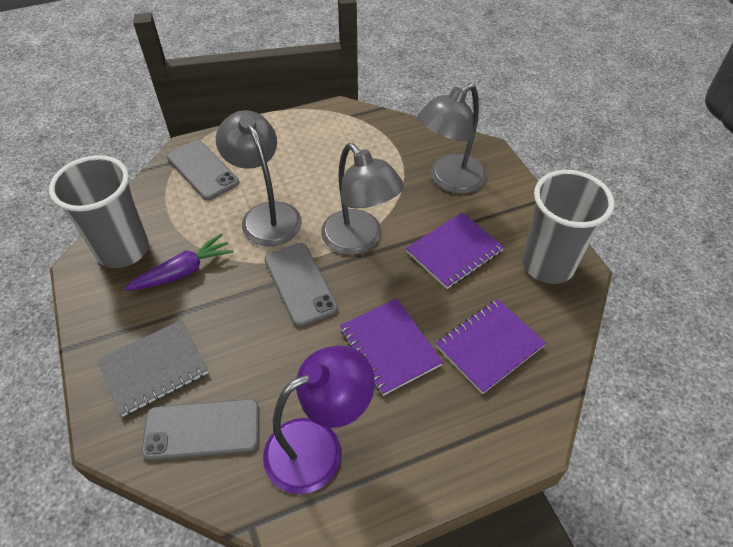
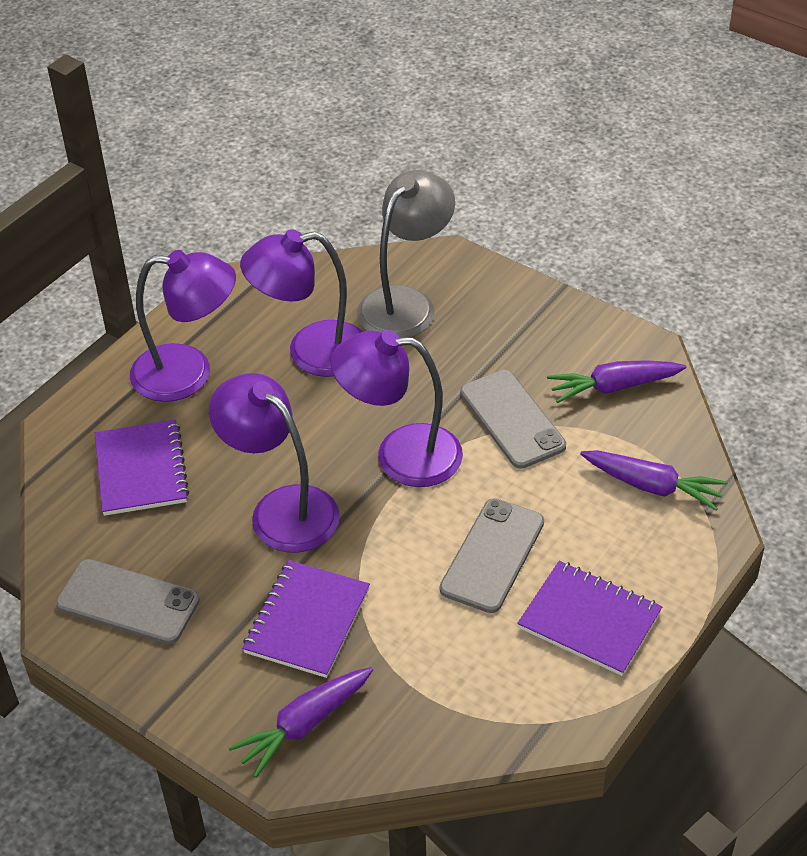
grey cup: 2 -> 0
grey lamp: 3 -> 1
grey notebook: 1 -> 0
purple carrot: 1 -> 3
purple lamp: 1 -> 4

